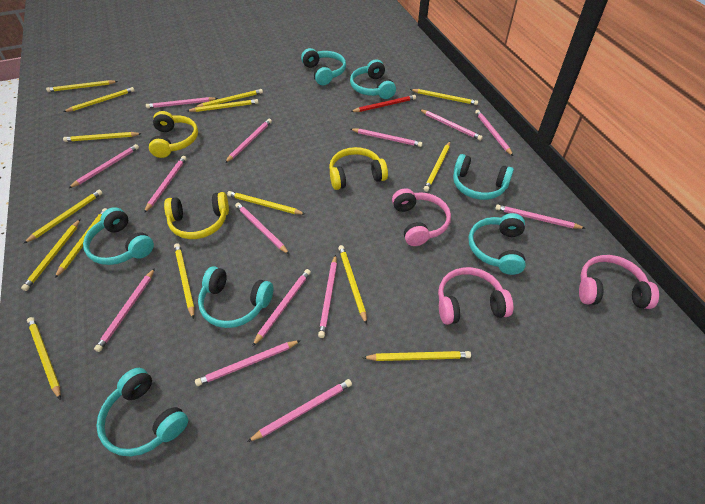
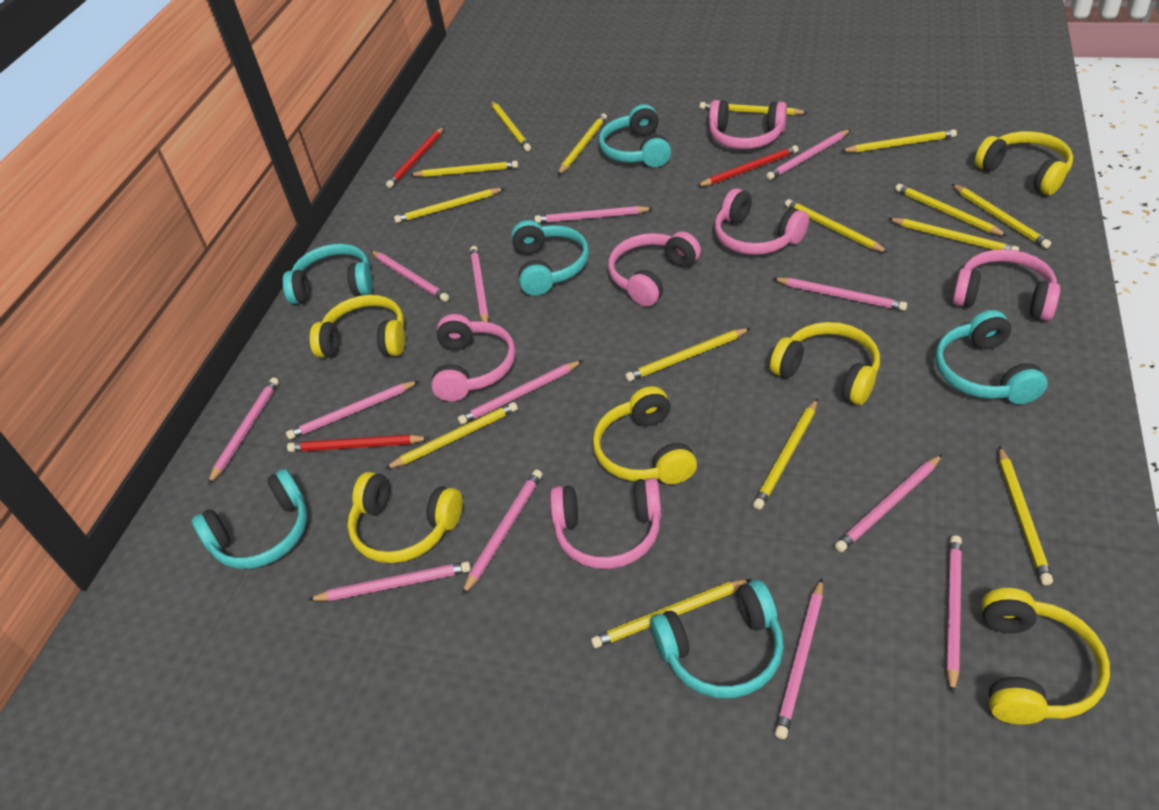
pink headphones: 3 -> 6
pink pencil: 14 -> 13
red pencil: 1 -> 3
turquoise headphones: 7 -> 6
yellow headphones: 3 -> 6

